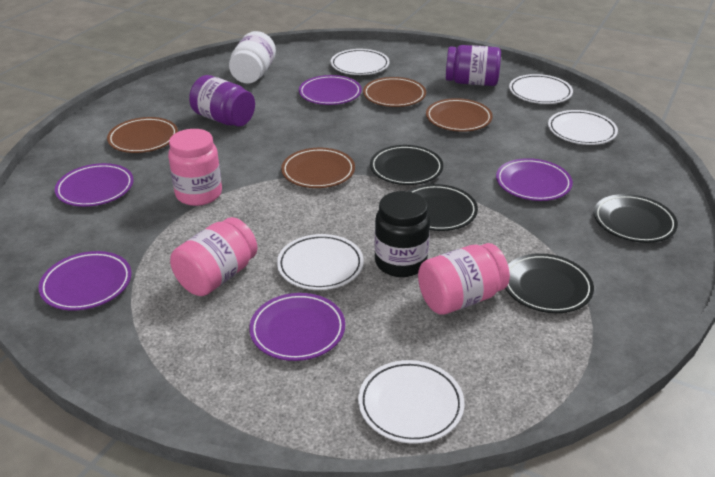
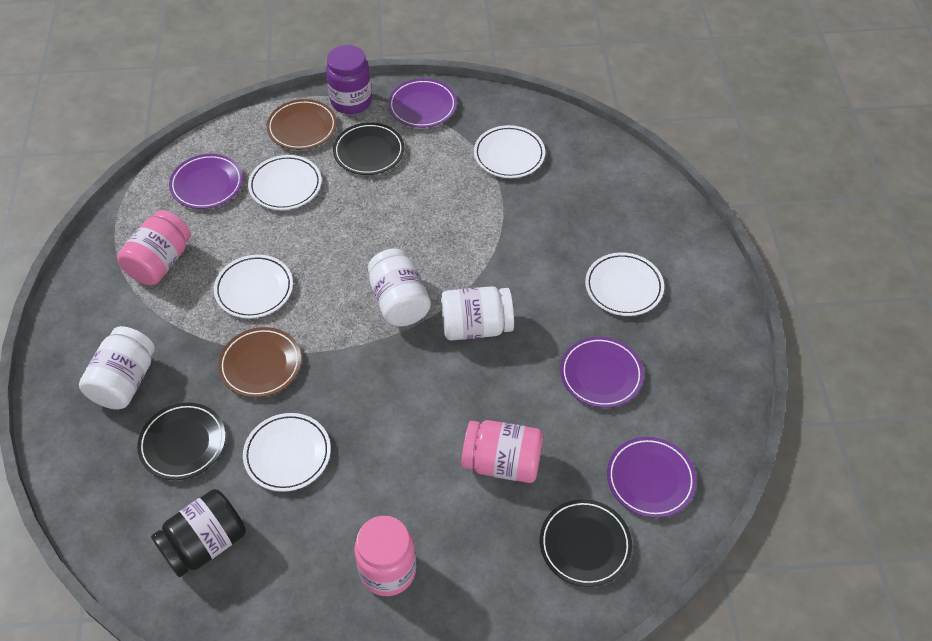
black plate: 4 -> 3
brown plate: 4 -> 2
purple jar: 2 -> 1
purple plate: 5 -> 4
white jar: 1 -> 3

